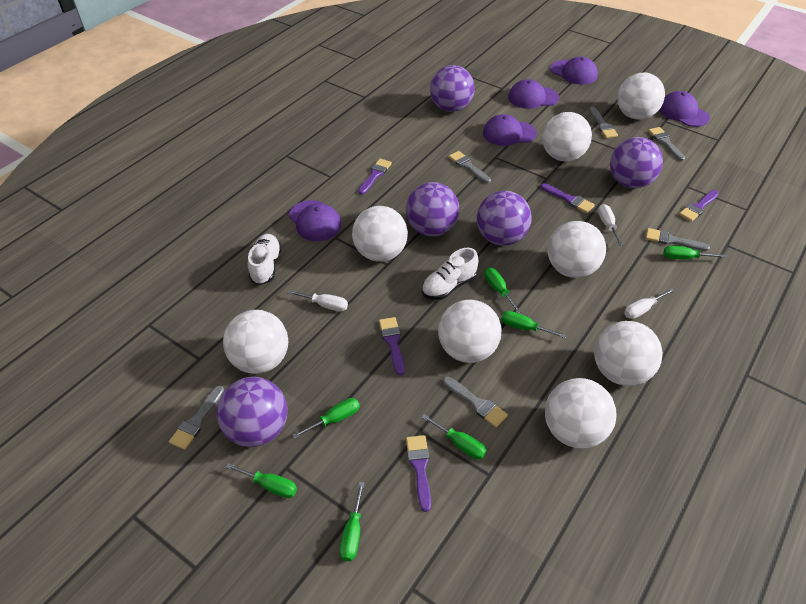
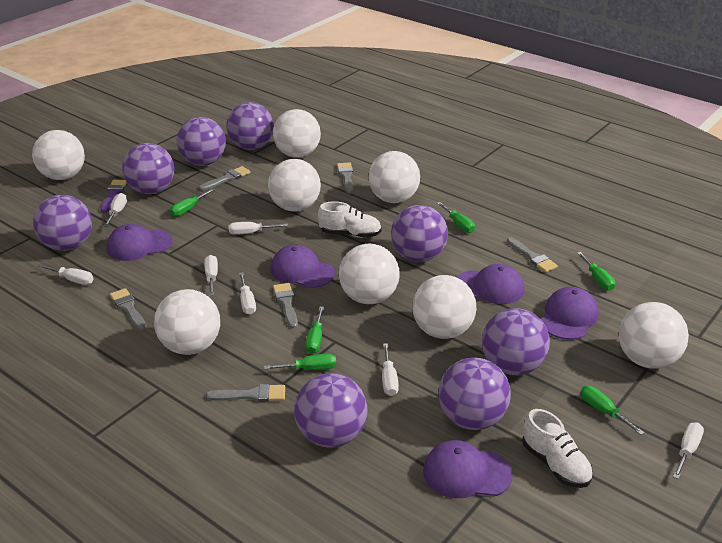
green screwdriver: 7 -> 6
purple ball: 5 -> 8
purple brush: 5 -> 1
white screwdriver: 3 -> 7

